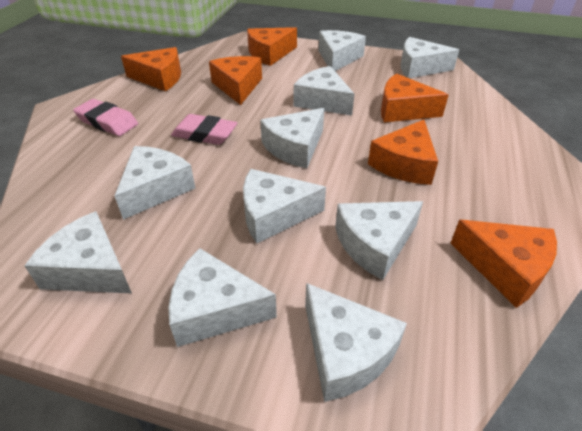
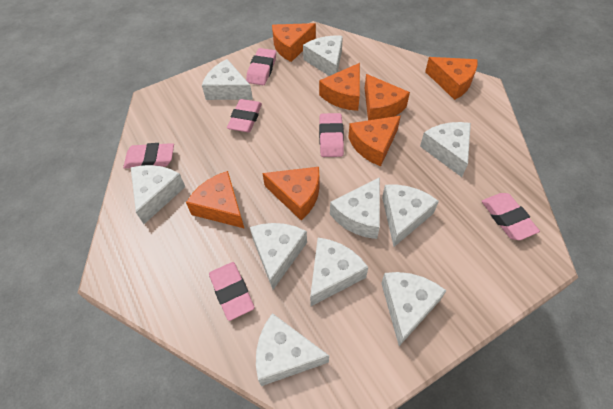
orange cheese: 6 -> 7
pink eraser: 2 -> 6

